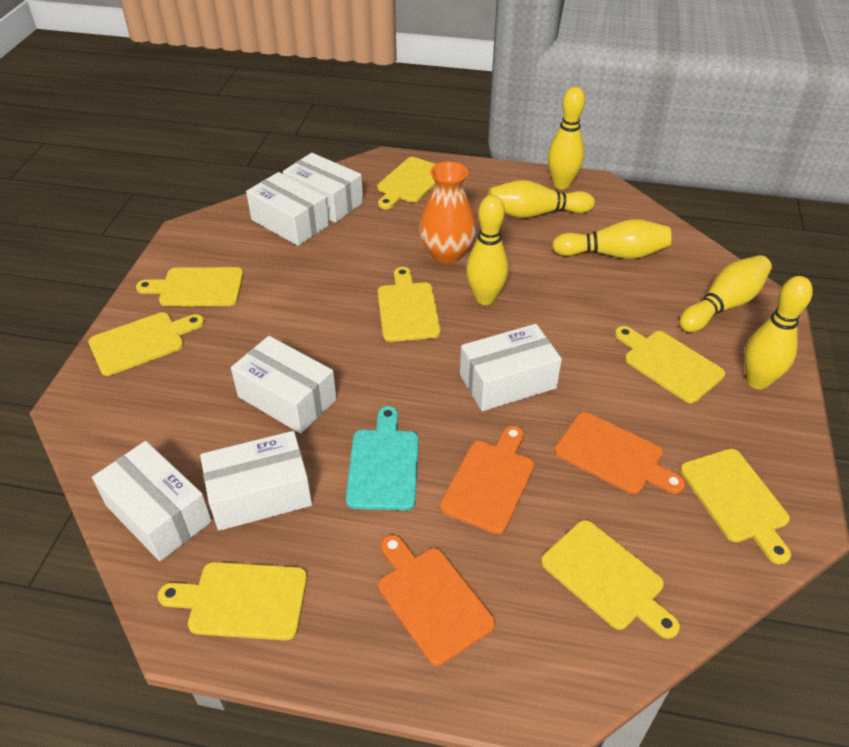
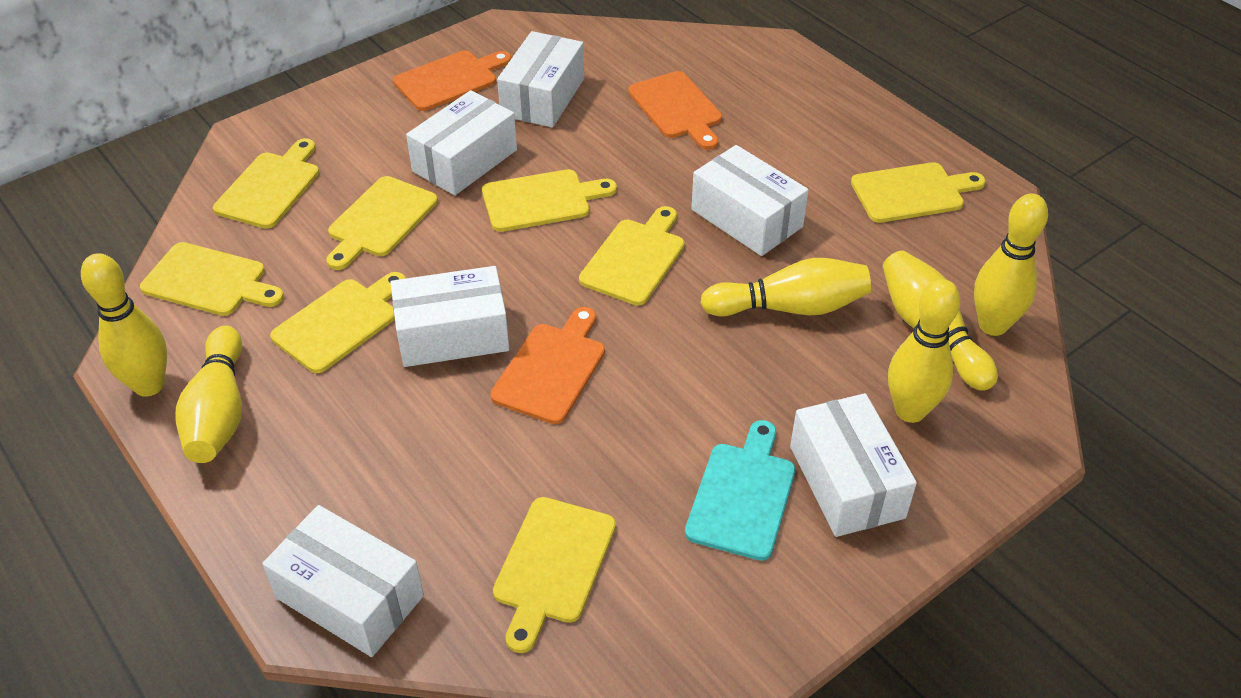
orange vase: 1 -> 0

